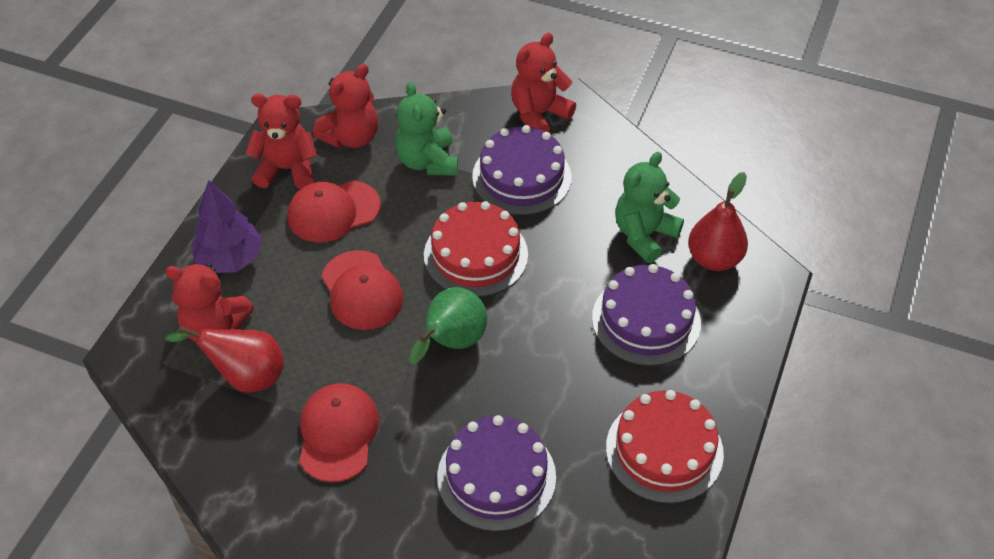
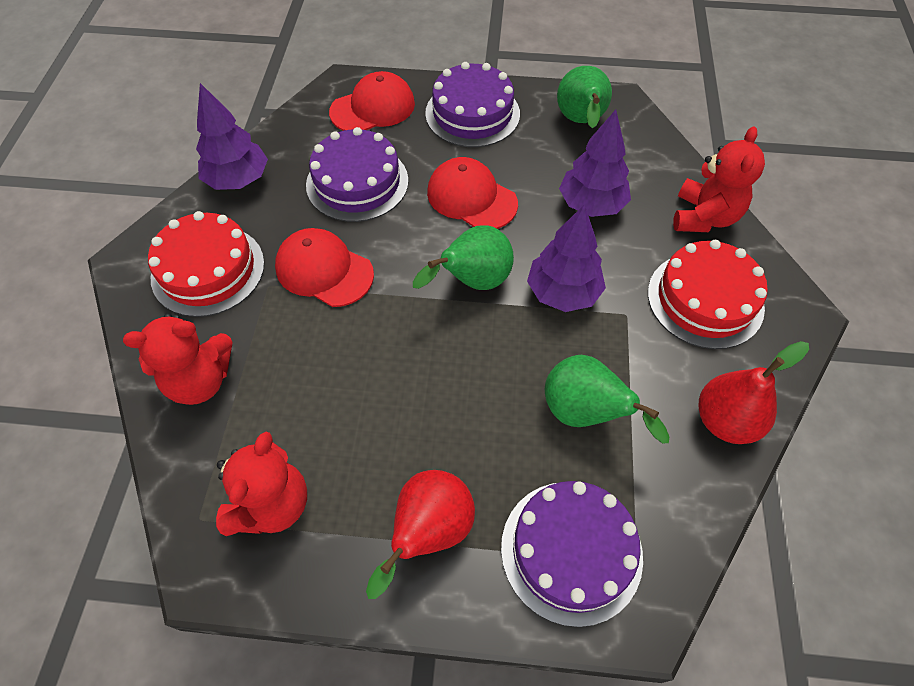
green pear: 1 -> 3
green teddy bear: 2 -> 0
purple tree: 1 -> 3
red teddy bear: 4 -> 3

